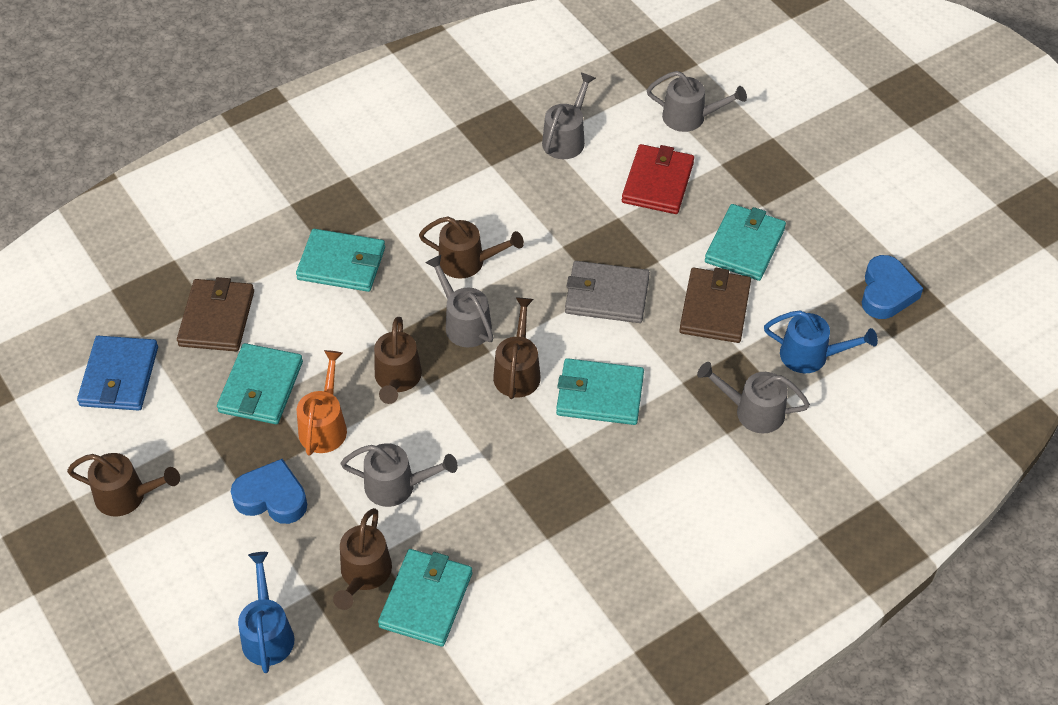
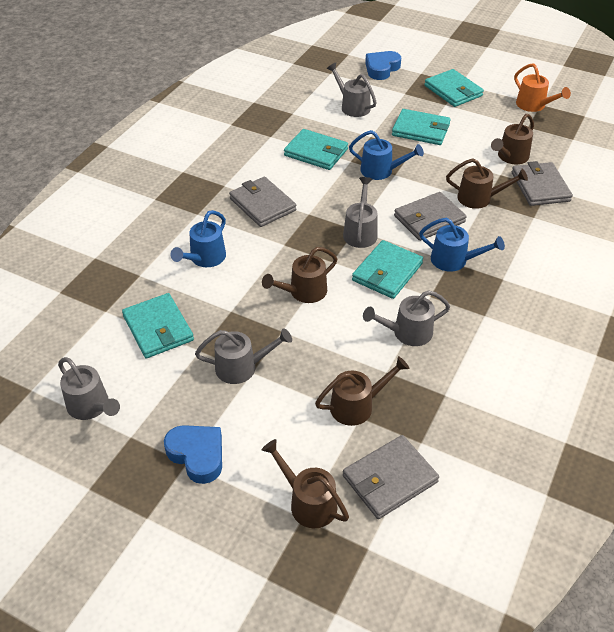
blue wallet: 1 -> 0
blue watering can: 2 -> 3
brown wallet: 2 -> 0
grey wallet: 1 -> 4
red wallet: 1 -> 0

